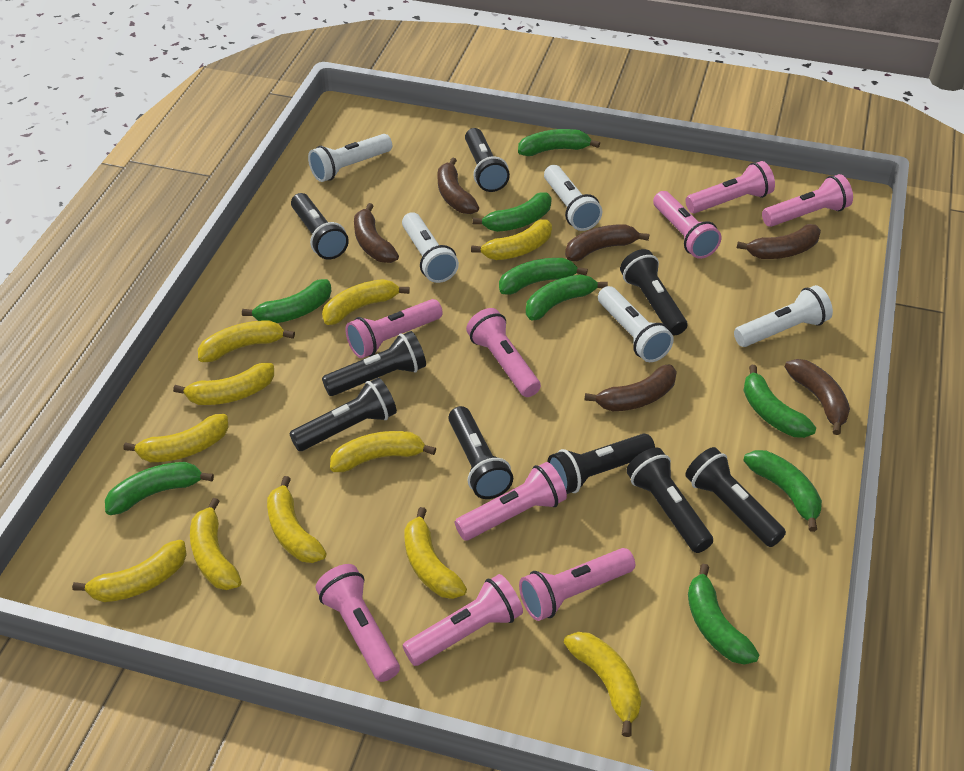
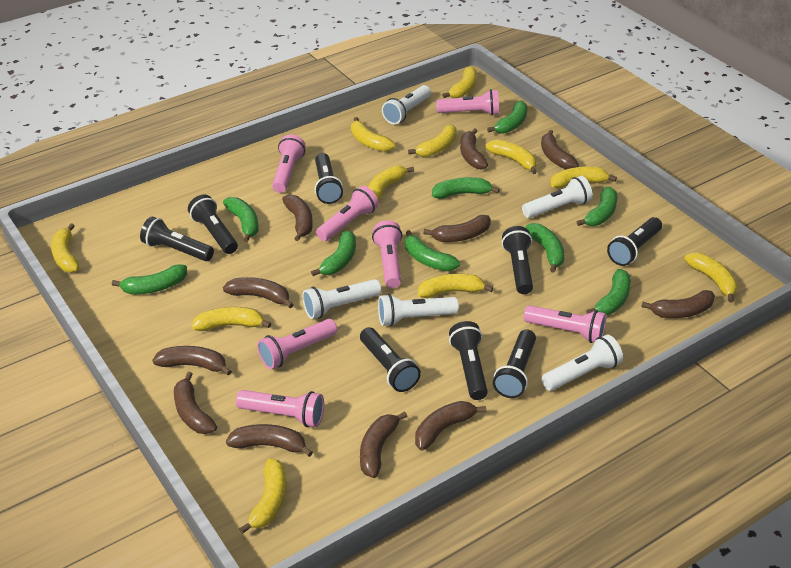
black flashlight: 9 -> 8
brown banana: 6 -> 11
pink flashlight: 9 -> 7

